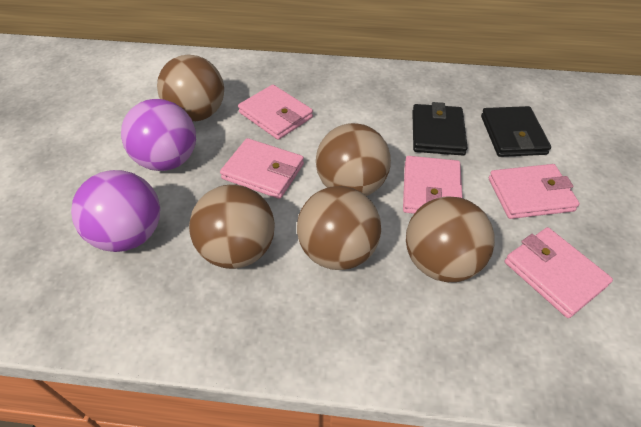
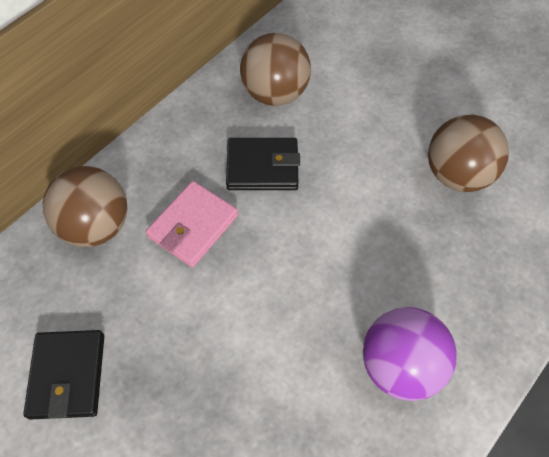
brown ball: 5 -> 3
pink wallet: 5 -> 1
purple ball: 2 -> 1

